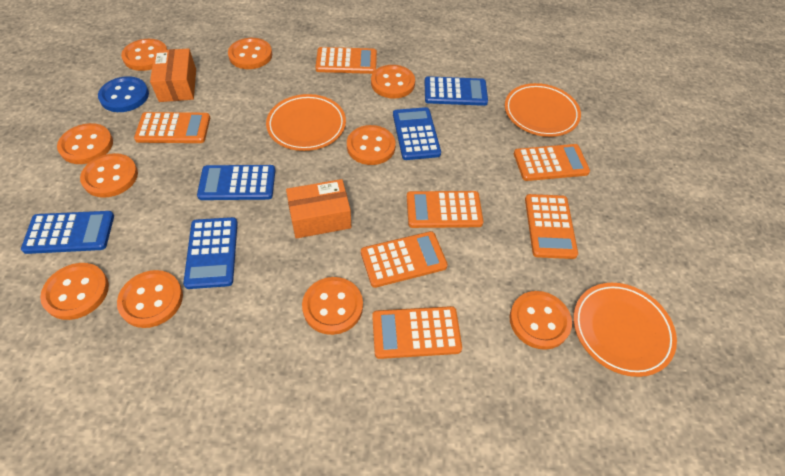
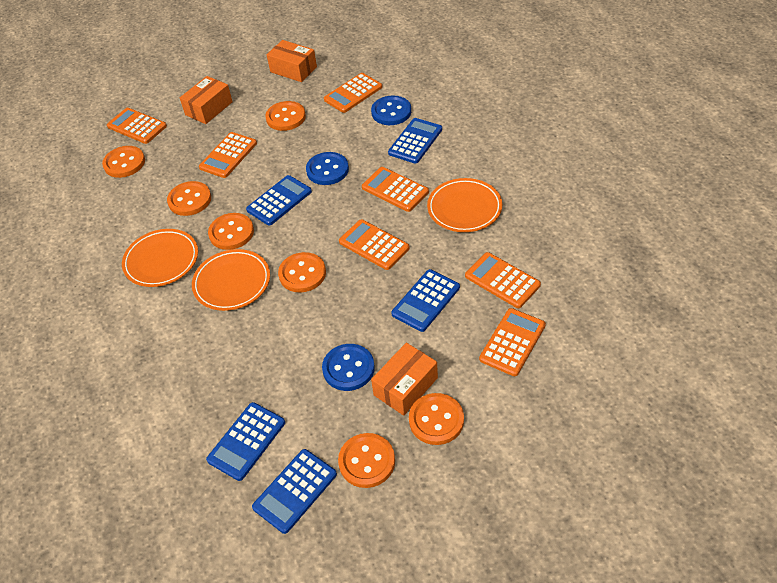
blue button: 1 -> 3
orange box: 2 -> 3
orange button: 10 -> 7

